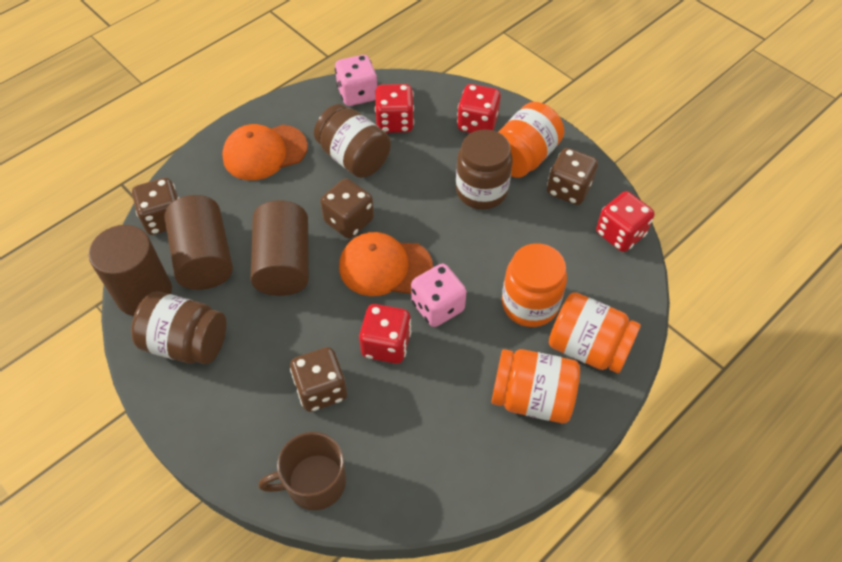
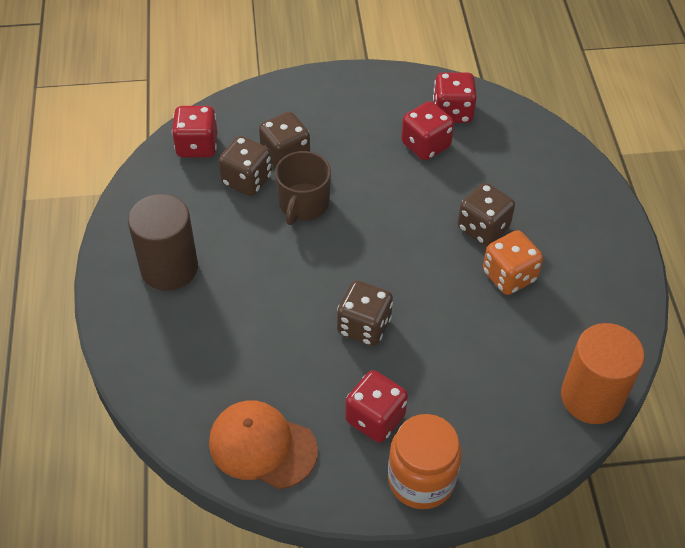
brown cylinder: 3 -> 1
brown jar: 3 -> 0
orange cap: 2 -> 1
orange cylinder: 0 -> 1
orange dice: 0 -> 1
orange jar: 4 -> 1
pink dice: 2 -> 0

